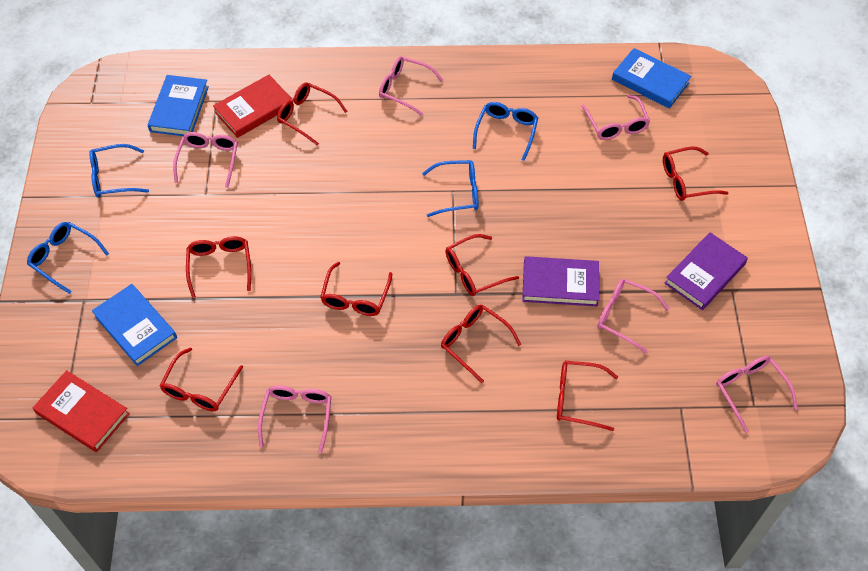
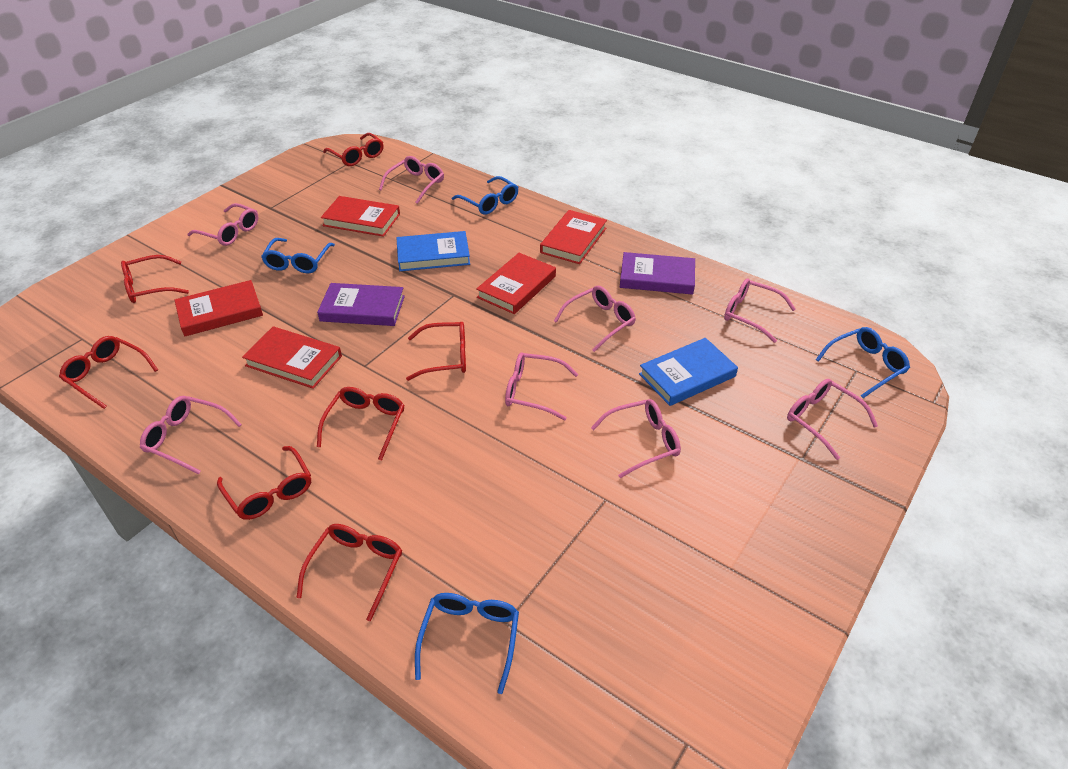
blue book: 3 -> 2
pink glasses: 6 -> 8
red book: 2 -> 5
red glasses: 8 -> 7

